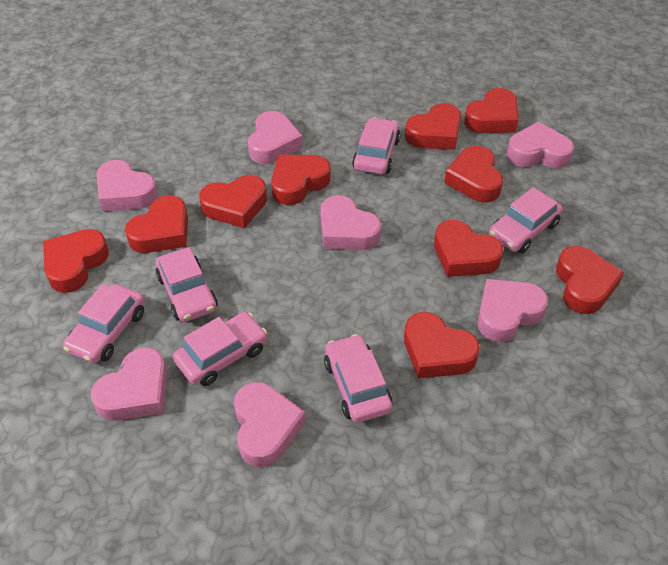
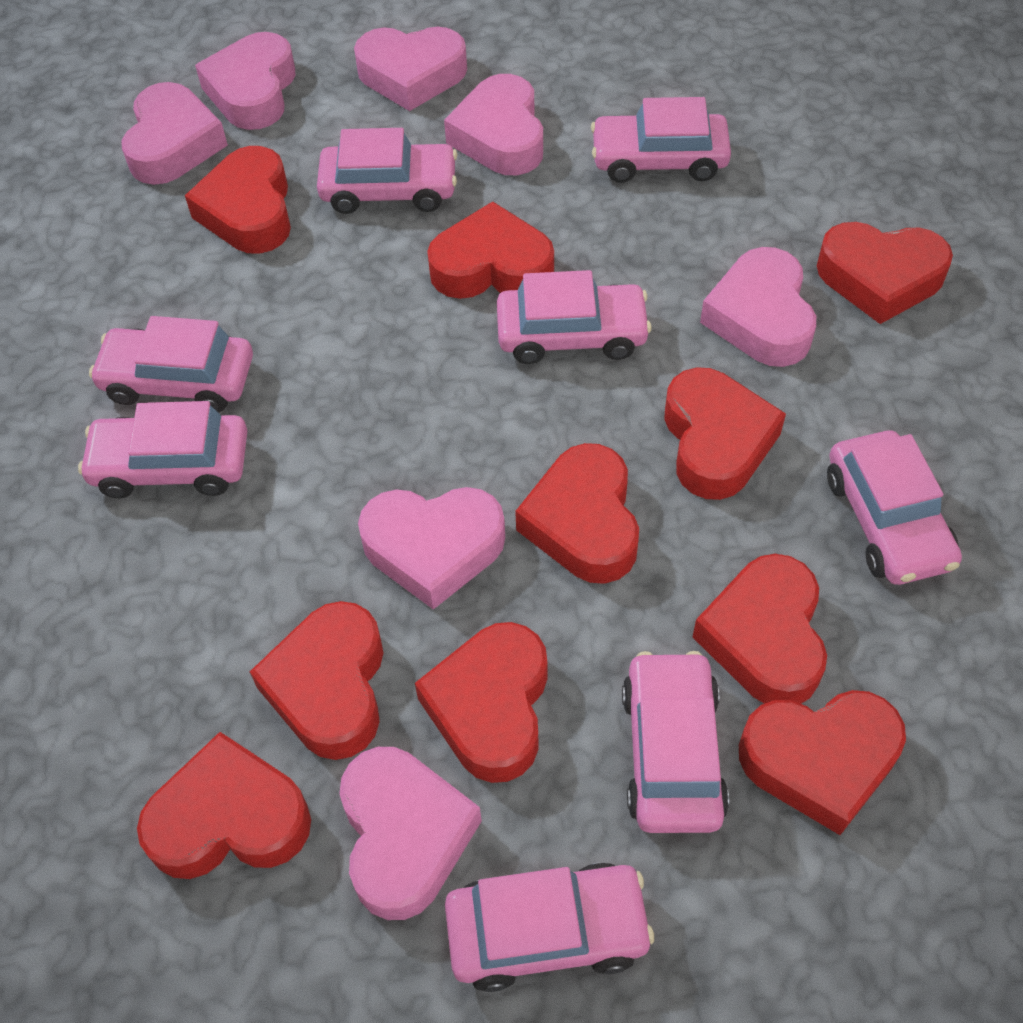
pink car: 6 -> 8

